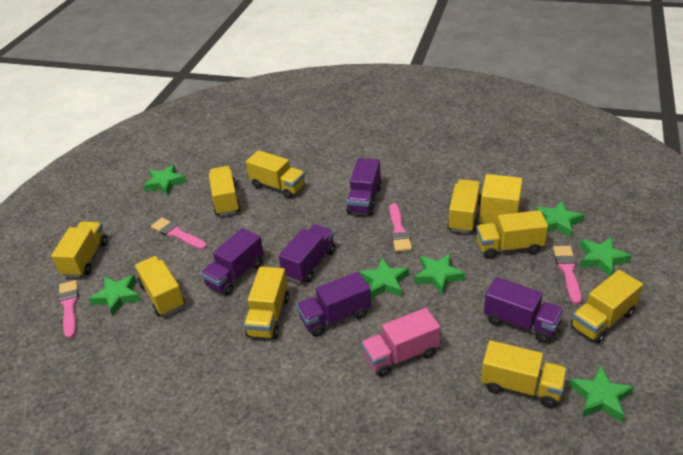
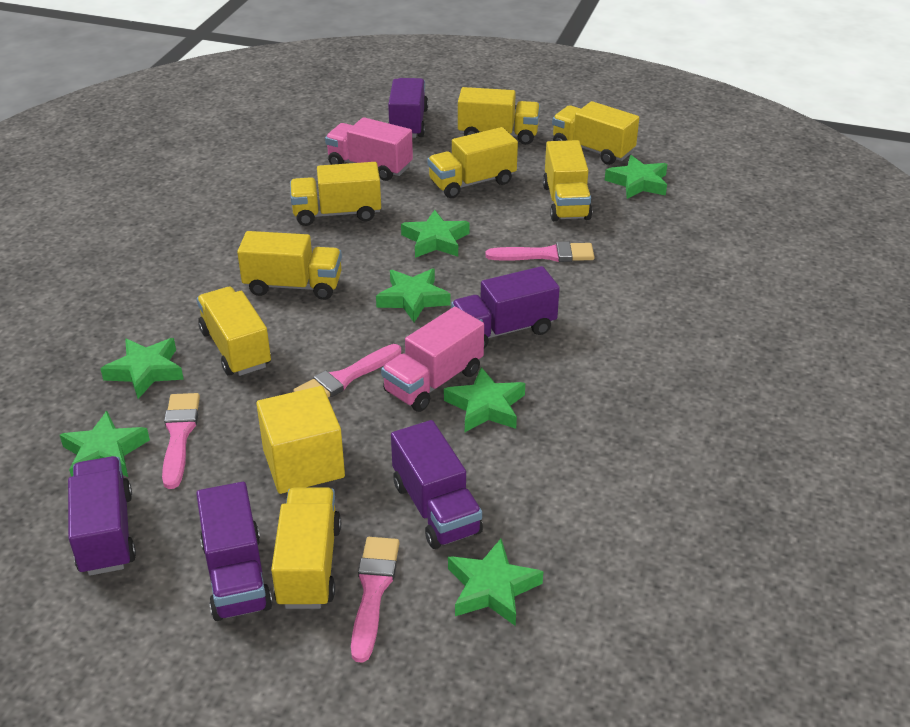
pink truck: 1 -> 2
yellow truck: 9 -> 8

